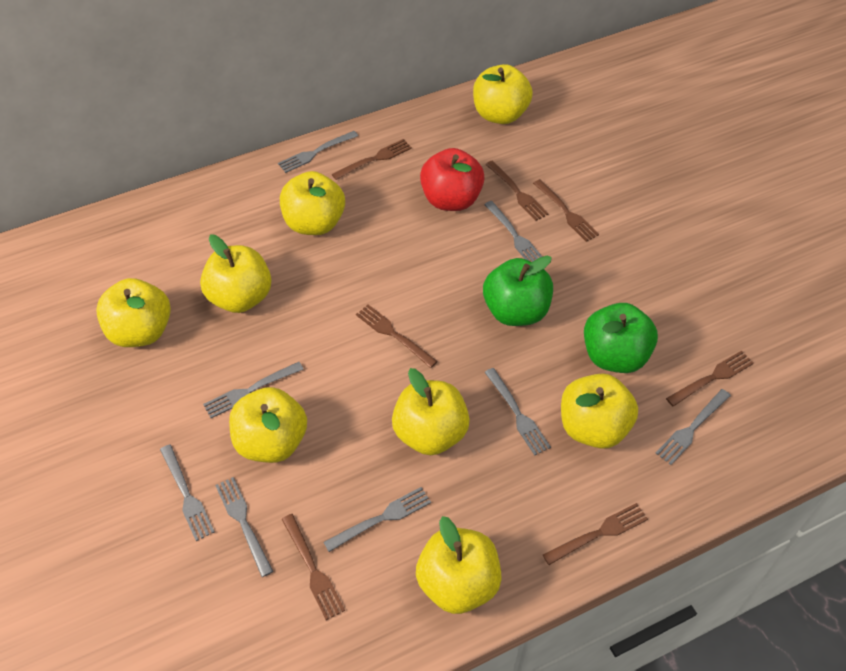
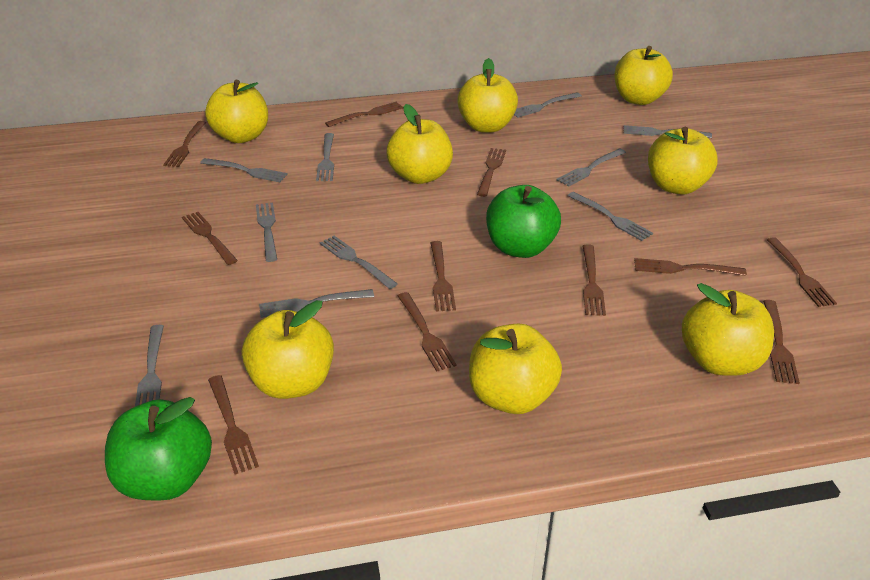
brown fork: 7 -> 11
grey fork: 8 -> 10
red apple: 1 -> 0

